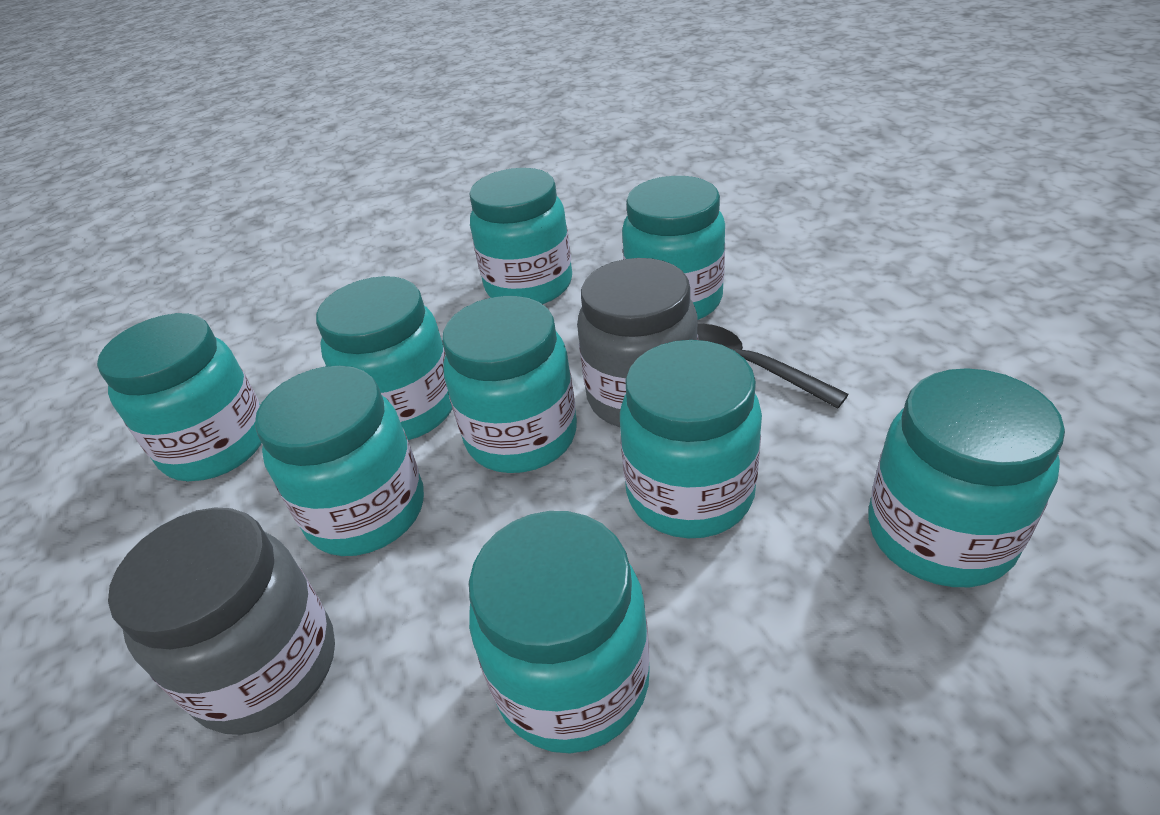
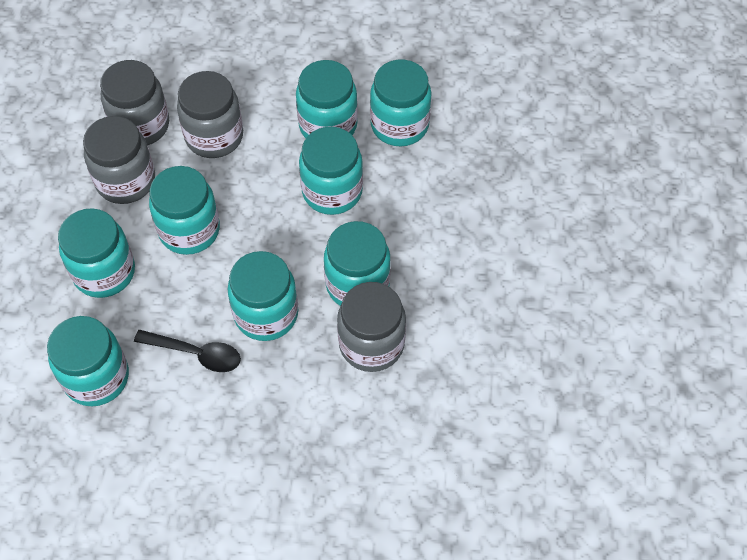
grey jar: 2 -> 4
turquoise jar: 9 -> 8

